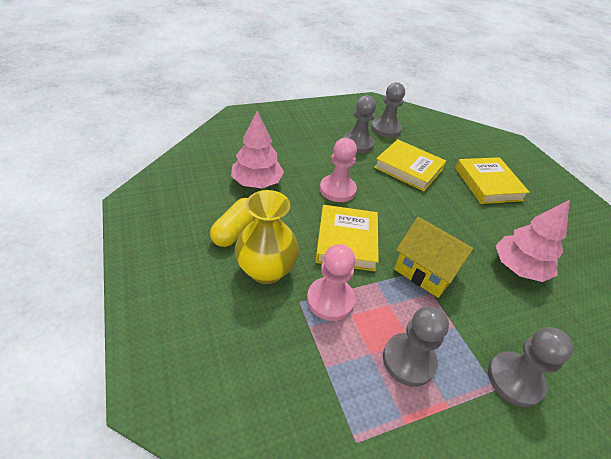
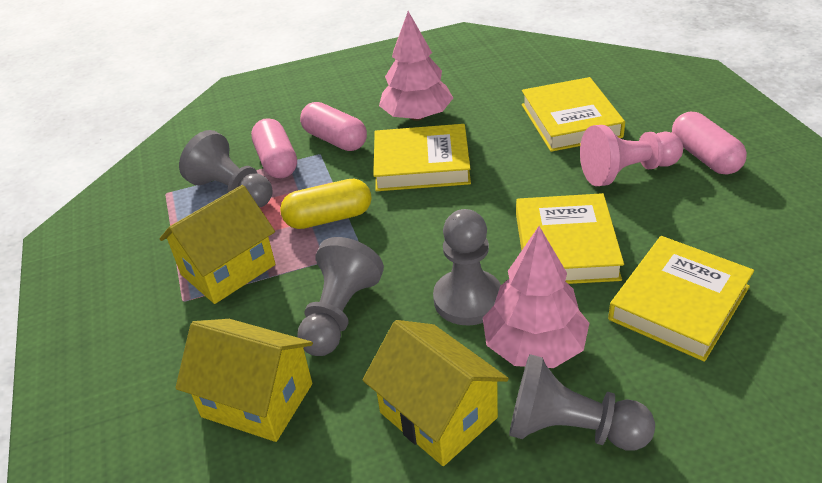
pink capsule: 0 -> 3
pink pawn: 2 -> 1
yellow book: 3 -> 4
yellow house: 1 -> 3
yellow vase: 1 -> 0

